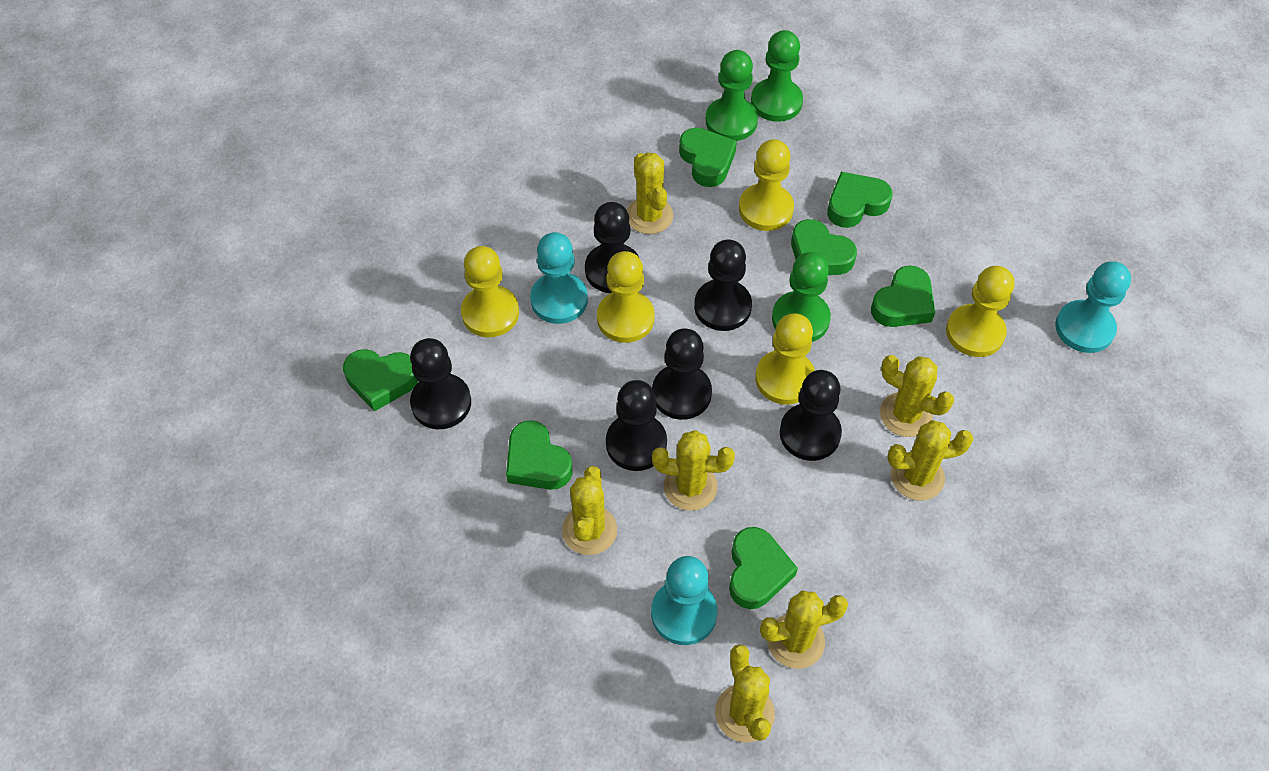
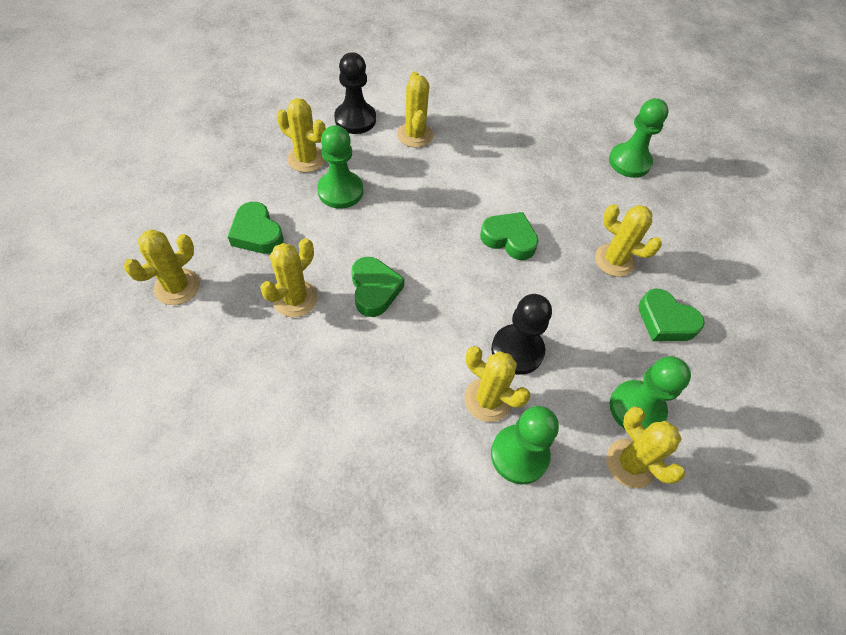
black pawn: 6 -> 2
green heart: 7 -> 4
green pawn: 3 -> 4
turquoise pawn: 3 -> 0
yellow pawn: 5 -> 0

